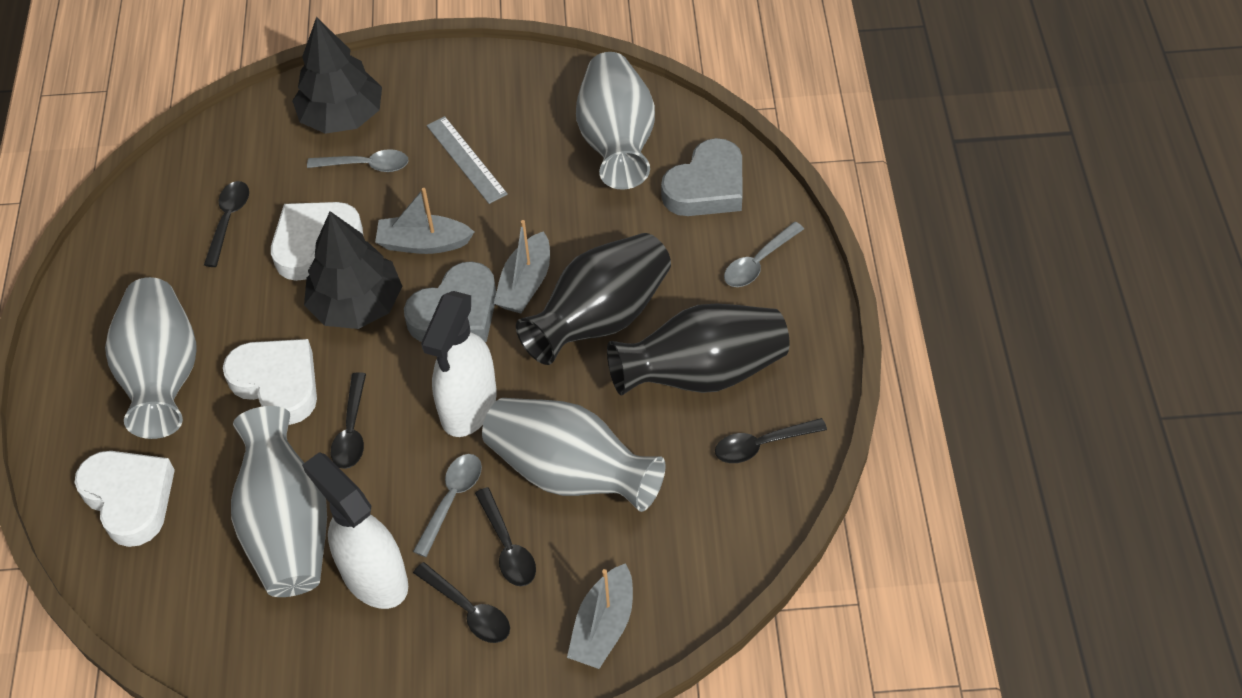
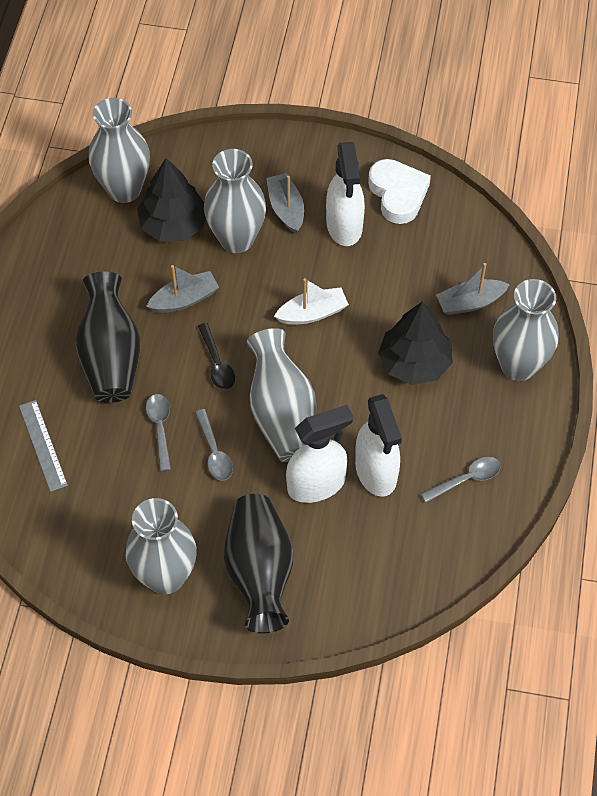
black spoon: 5 -> 1
grey heart: 2 -> 0
grey vase: 4 -> 5
white boat: 0 -> 1
white heart: 3 -> 1
white spray bottle: 2 -> 3

